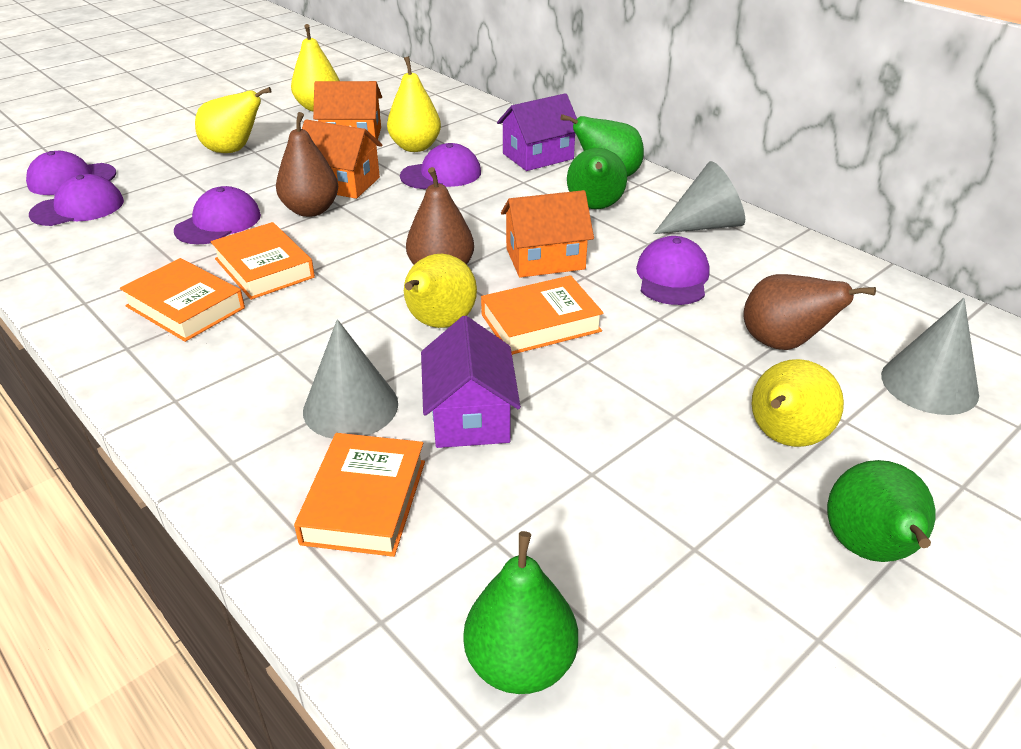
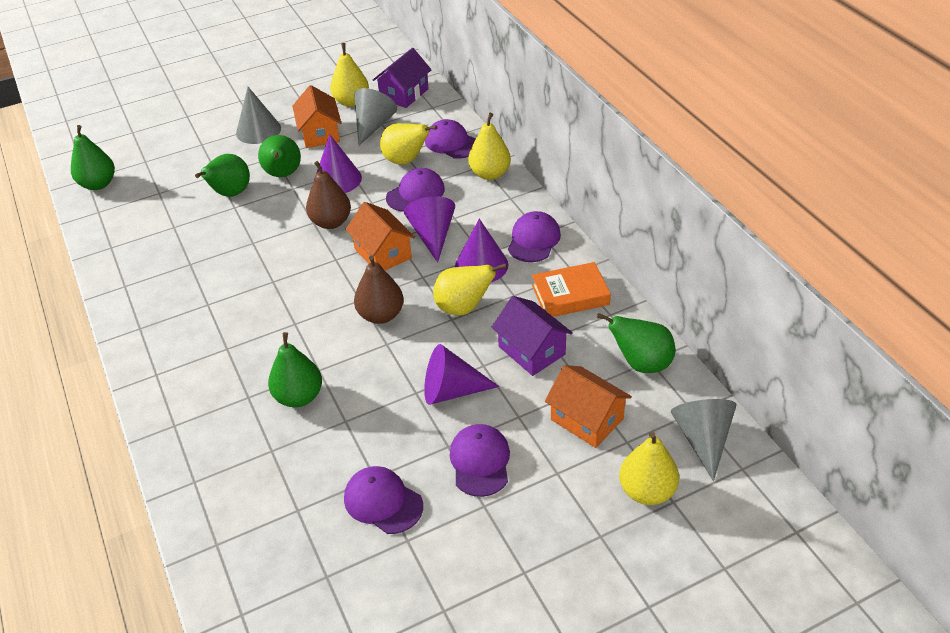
brown pear: 3 -> 2
green pear: 4 -> 5
orange book: 4 -> 1
purple cone: 0 -> 4

